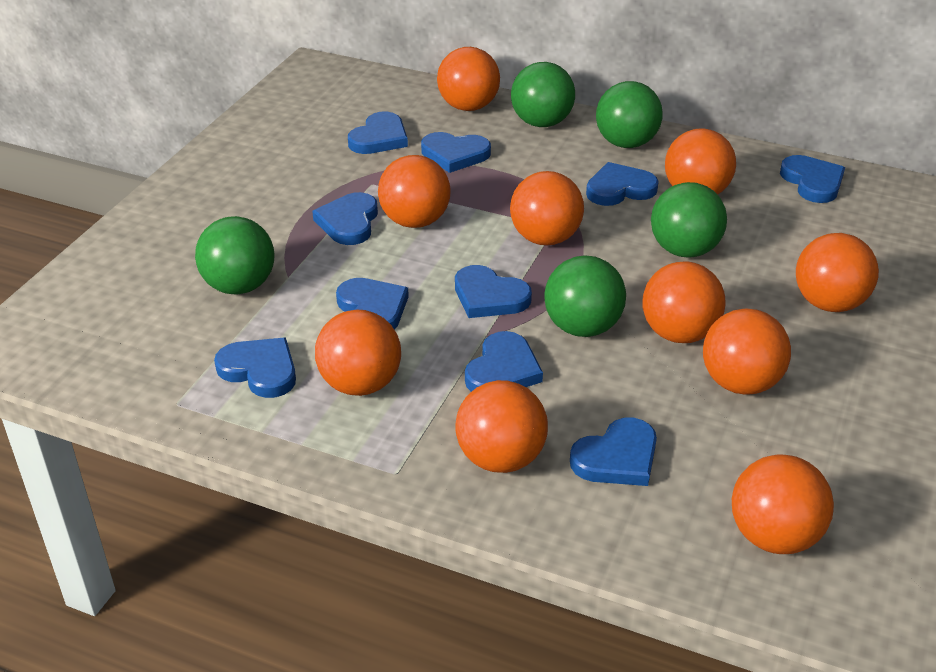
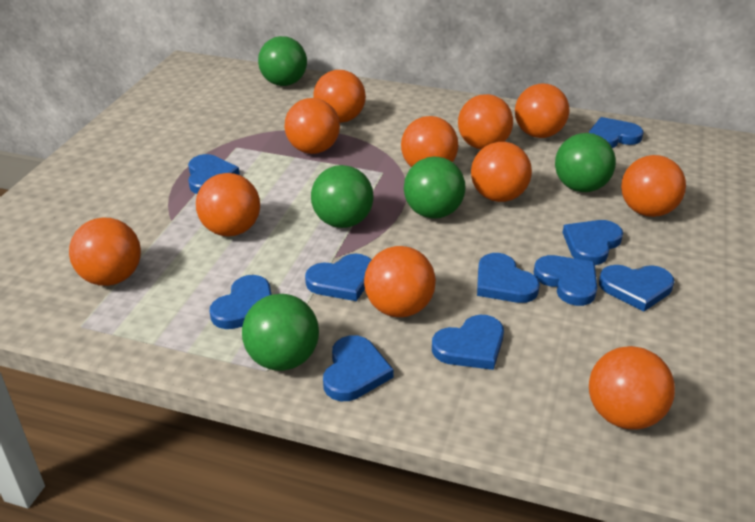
orange ball: 10 -> 11

